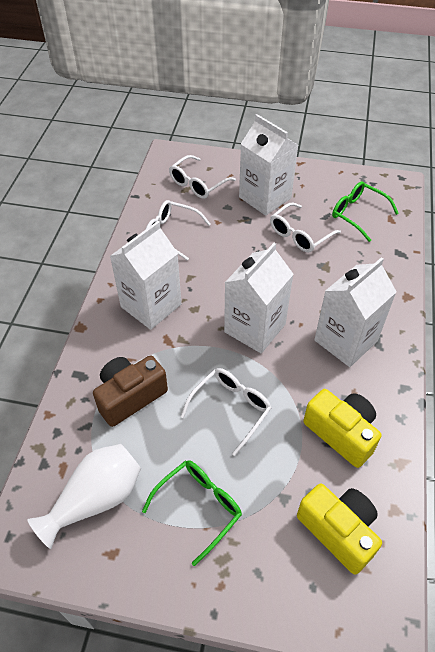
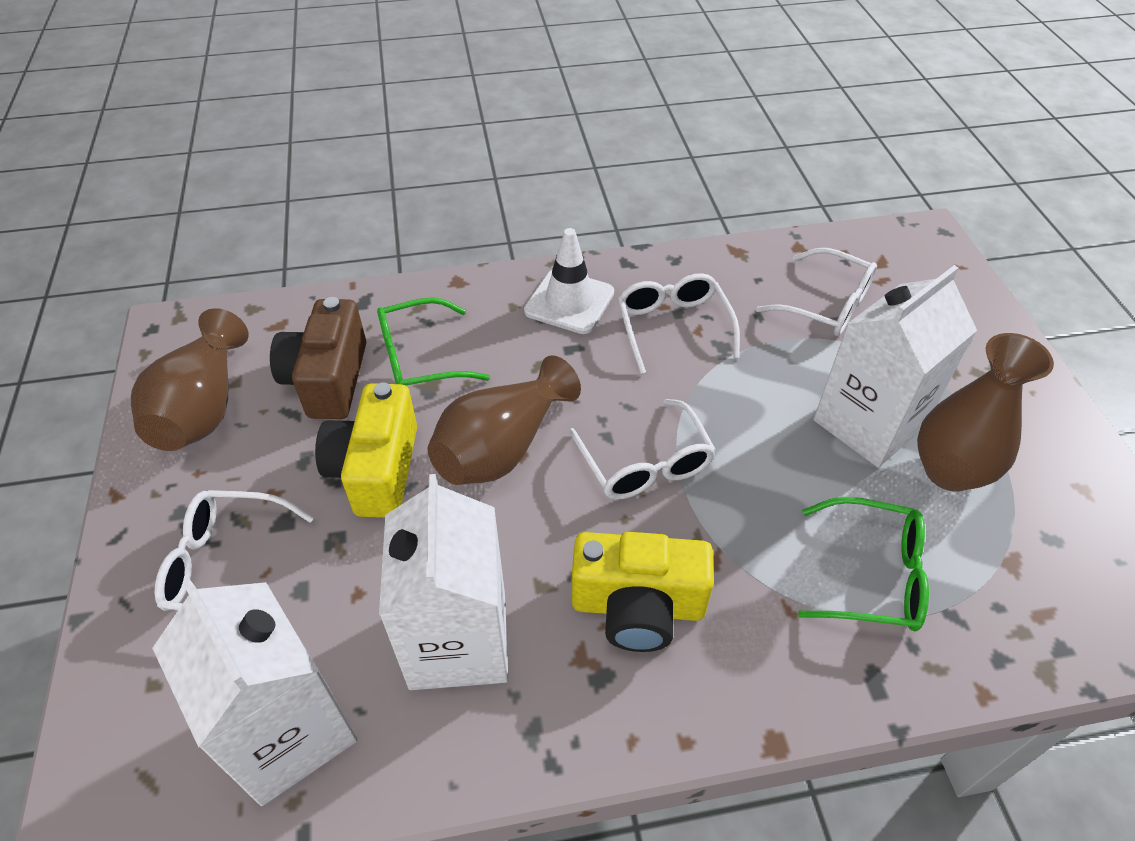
brown vase: 0 -> 3
white carton: 4 -> 3
white traffic cone: 0 -> 1
white vase: 1 -> 0

